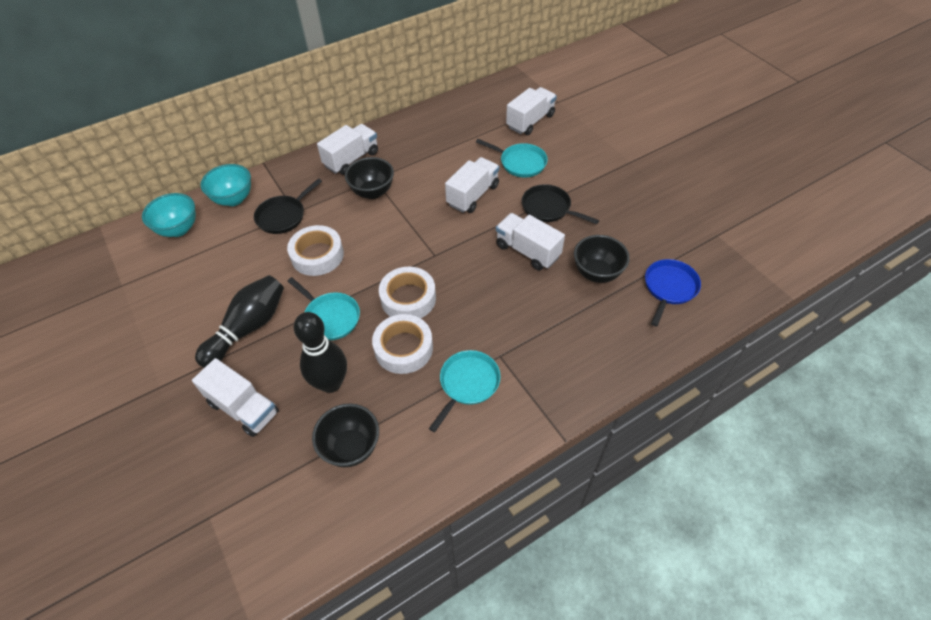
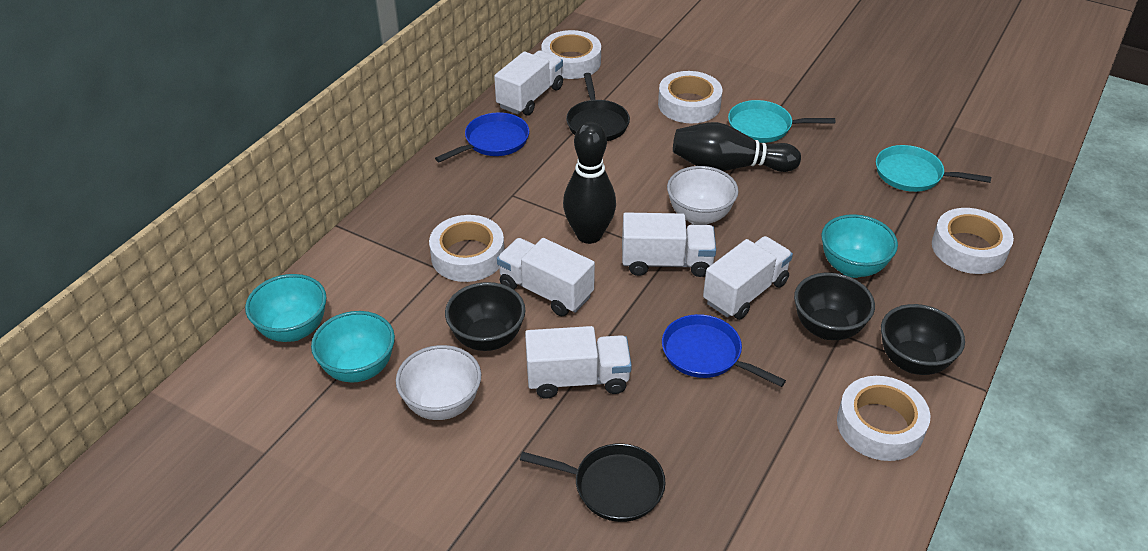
blue pan: 1 -> 2
turquoise bowl: 2 -> 3
turquoise pan: 3 -> 2
white bowl: 0 -> 2
white tape: 3 -> 5

